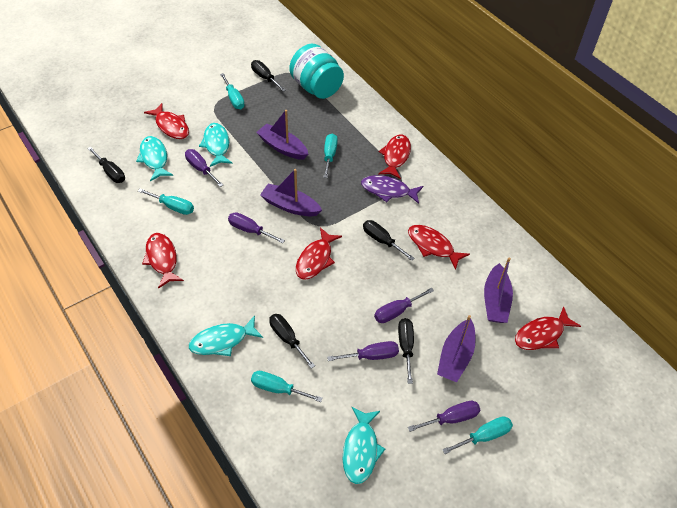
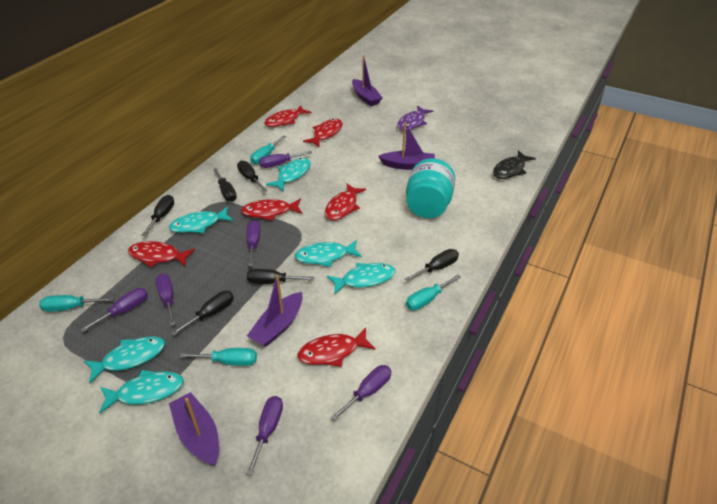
black fish: 0 -> 1
black screwdriver: 5 -> 6
purple screwdriver: 5 -> 6
turquoise fish: 4 -> 6
turquoise screwdriver: 5 -> 4

